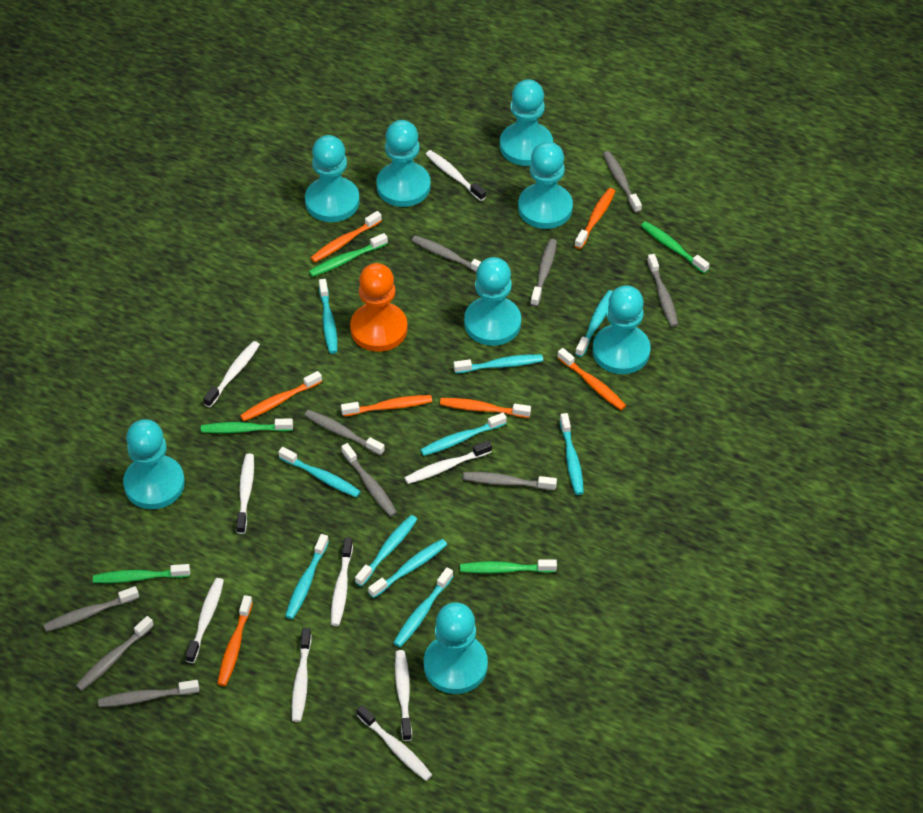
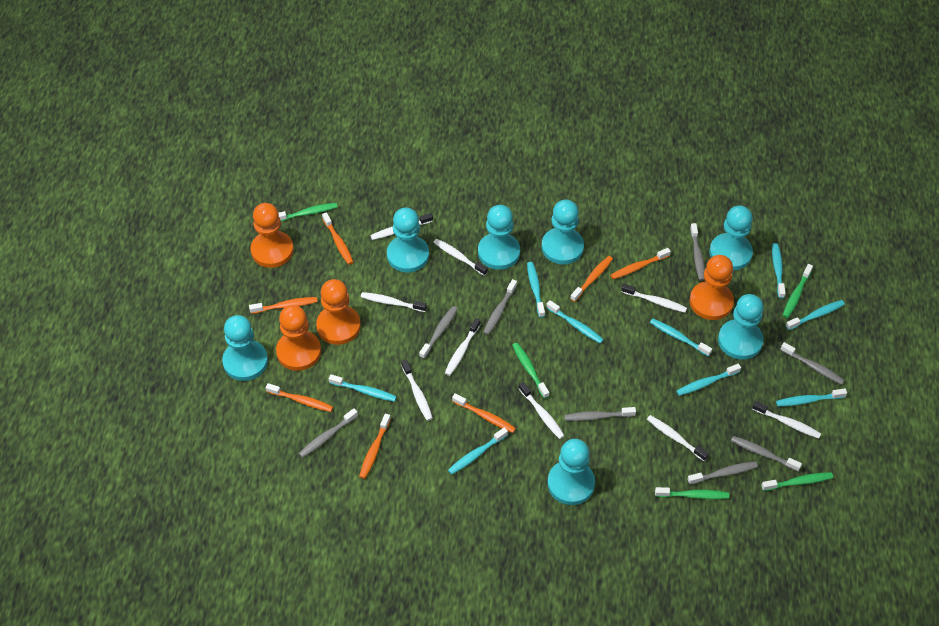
grey toothbrush: 10 -> 8
orange pawn: 1 -> 4
turquoise pawn: 8 -> 7
turquoise toothbrush: 10 -> 9

